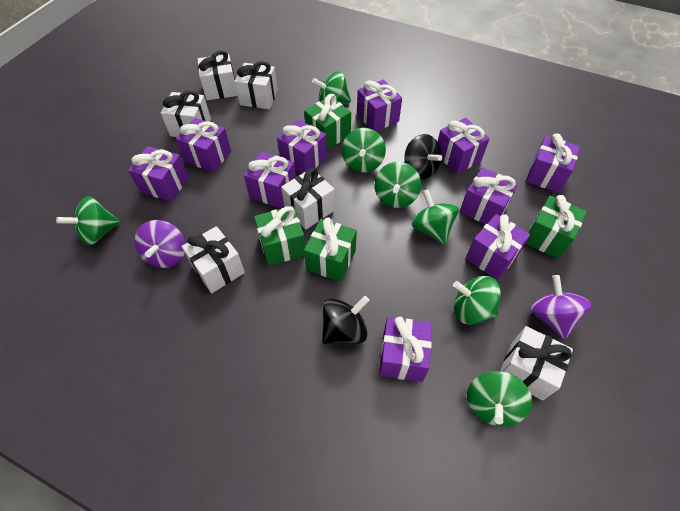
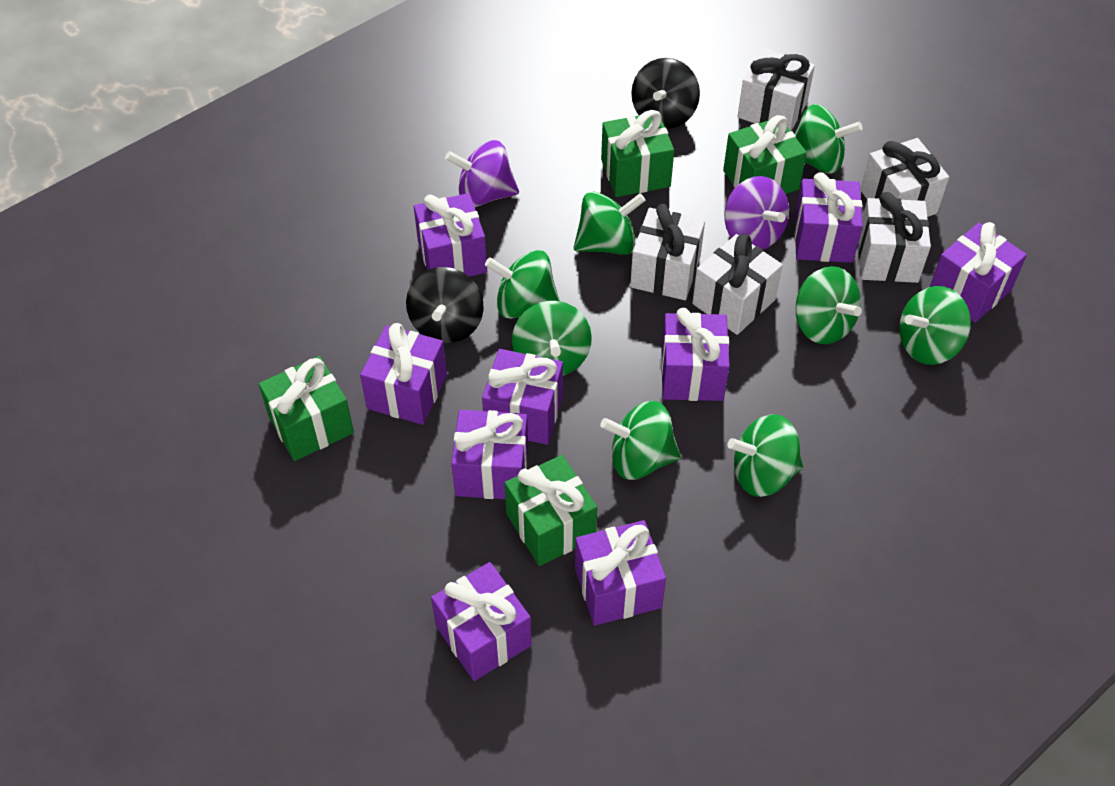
green spinning top: 7 -> 8
purple gift: 10 -> 9
white gift: 6 -> 5

